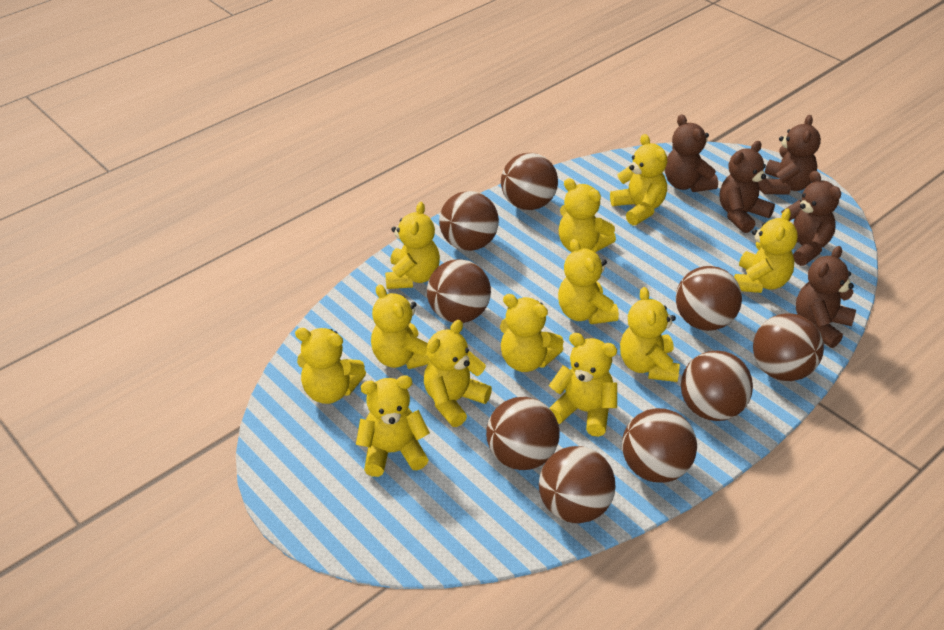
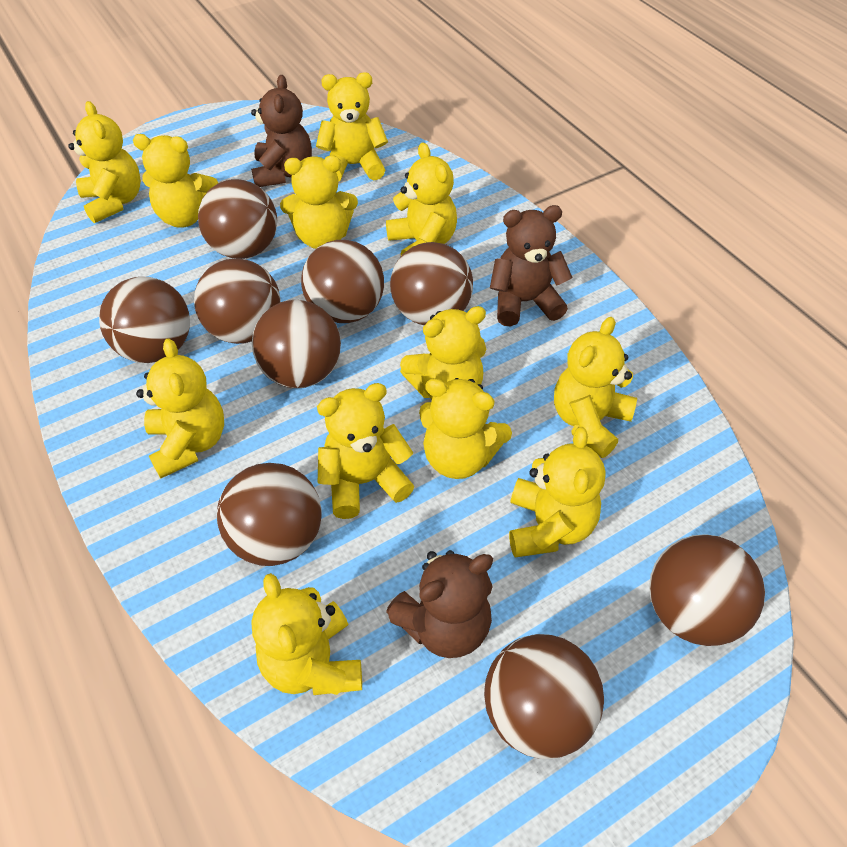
brown teddy bear: 5 -> 3

